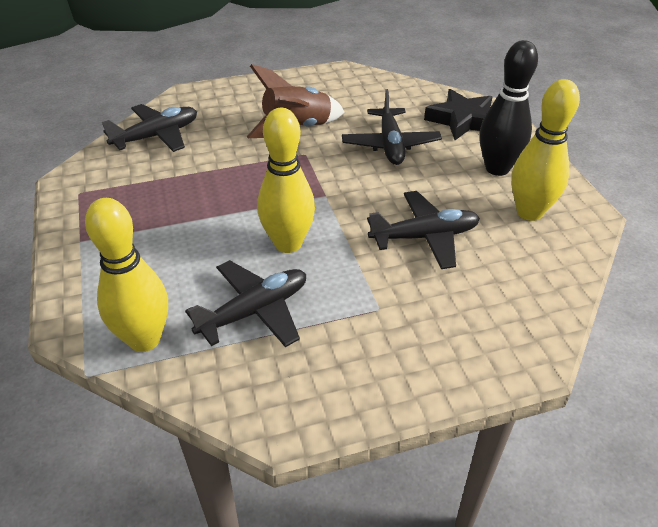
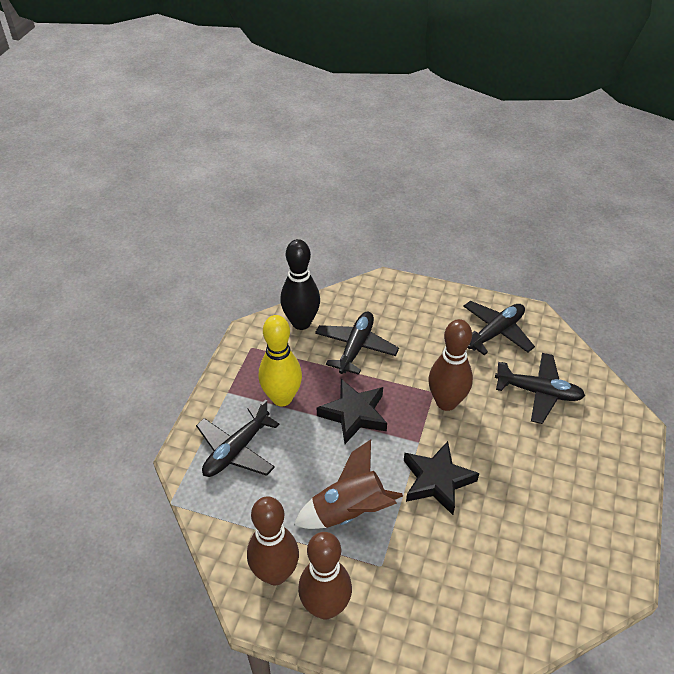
black star: 1 -> 2
brown bowling pin: 0 -> 3
yellow bowling pin: 3 -> 1

